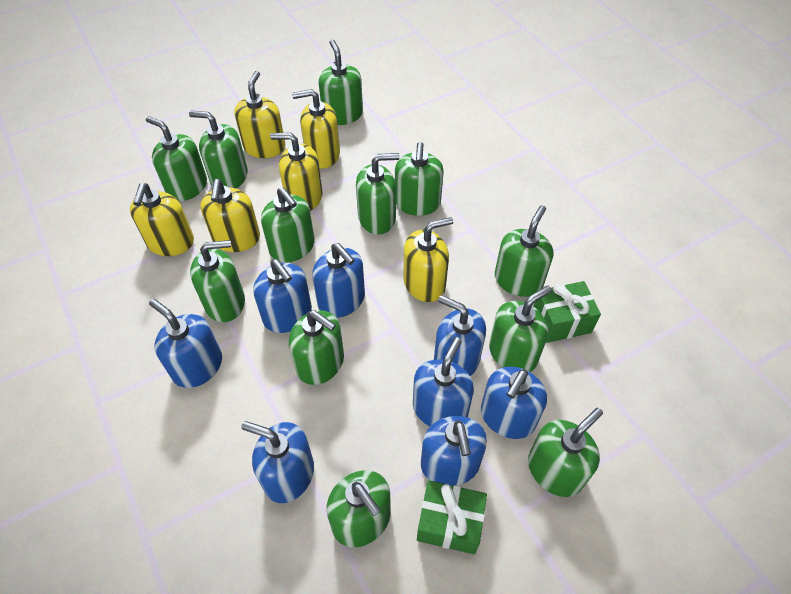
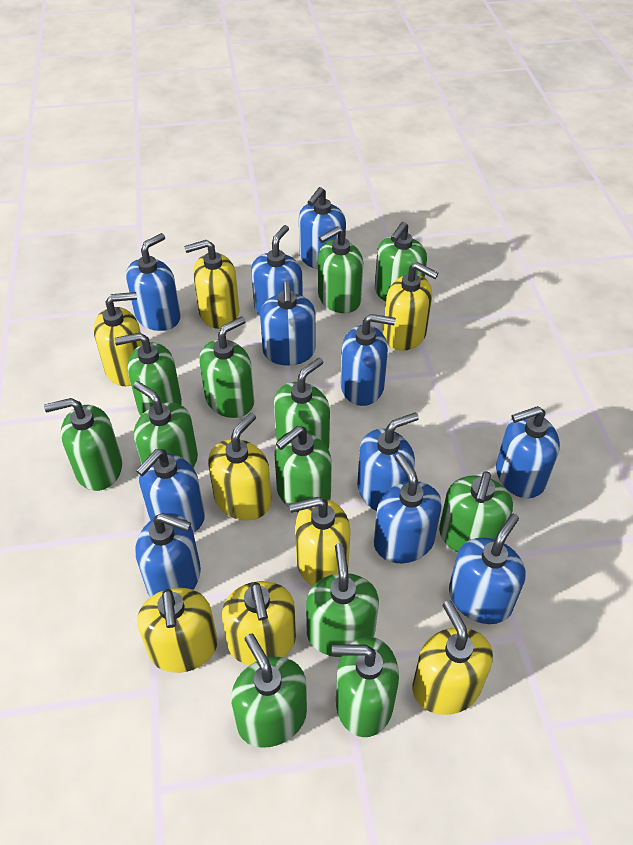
blue soap dispenser: 8 -> 11
green gift: 2 -> 0
yellow soap dispenser: 6 -> 8

